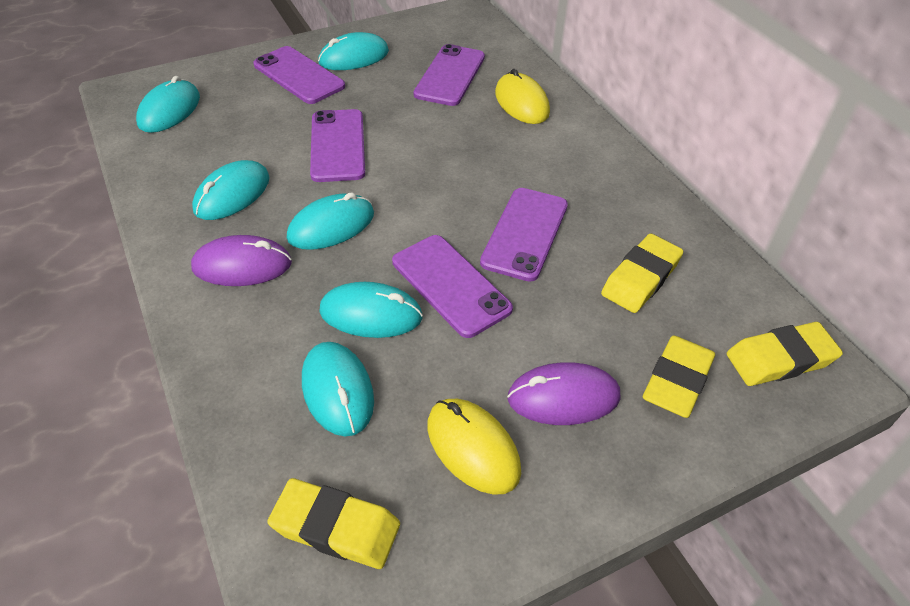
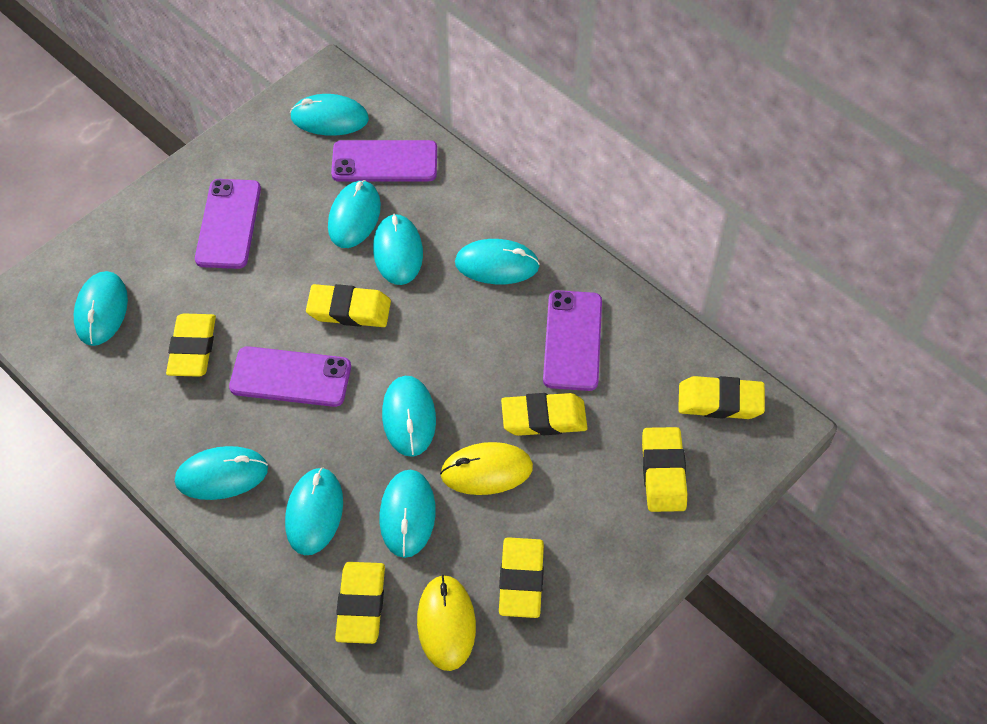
purple mouse: 2 -> 0
purple phone: 5 -> 4
turquoise mouse: 6 -> 9
yellow eraser: 4 -> 7

